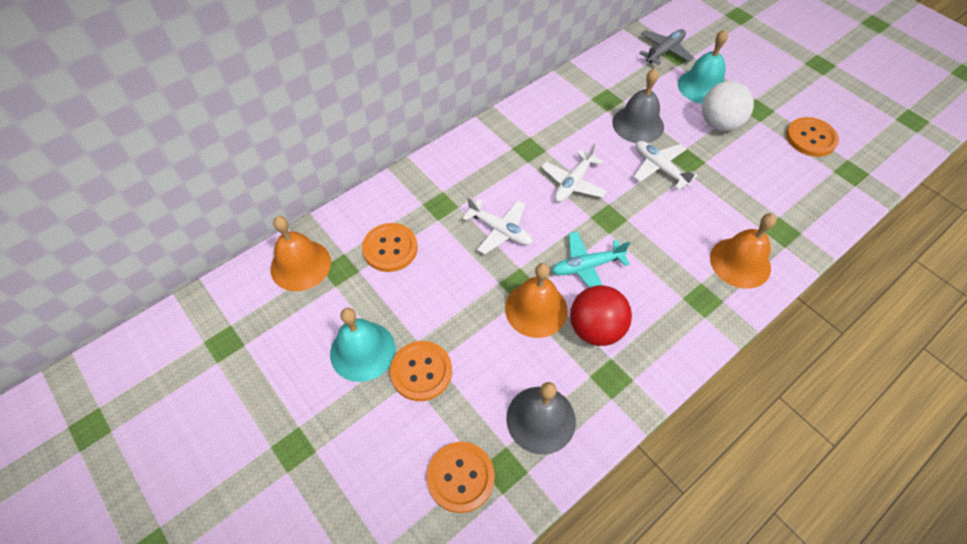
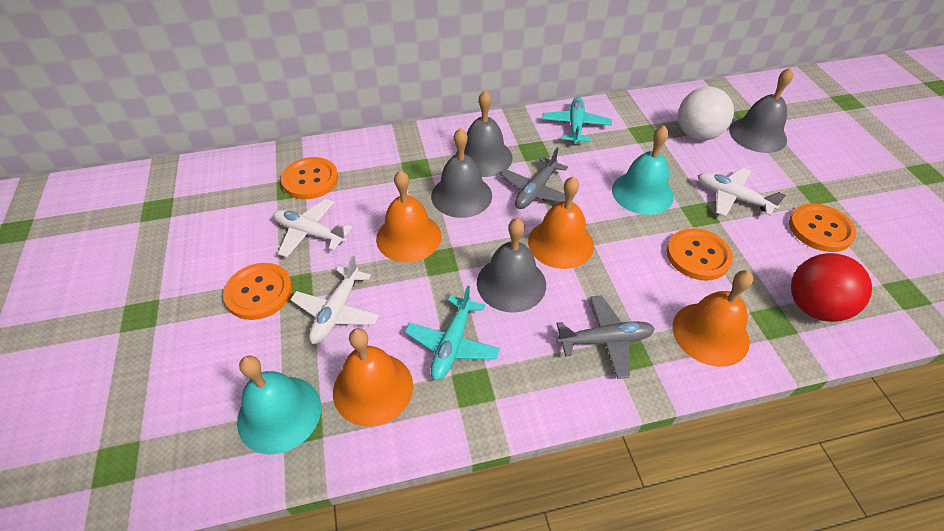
grey bell: 2 -> 4
grey plane: 1 -> 2
orange bell: 3 -> 4
turquoise plane: 1 -> 2

